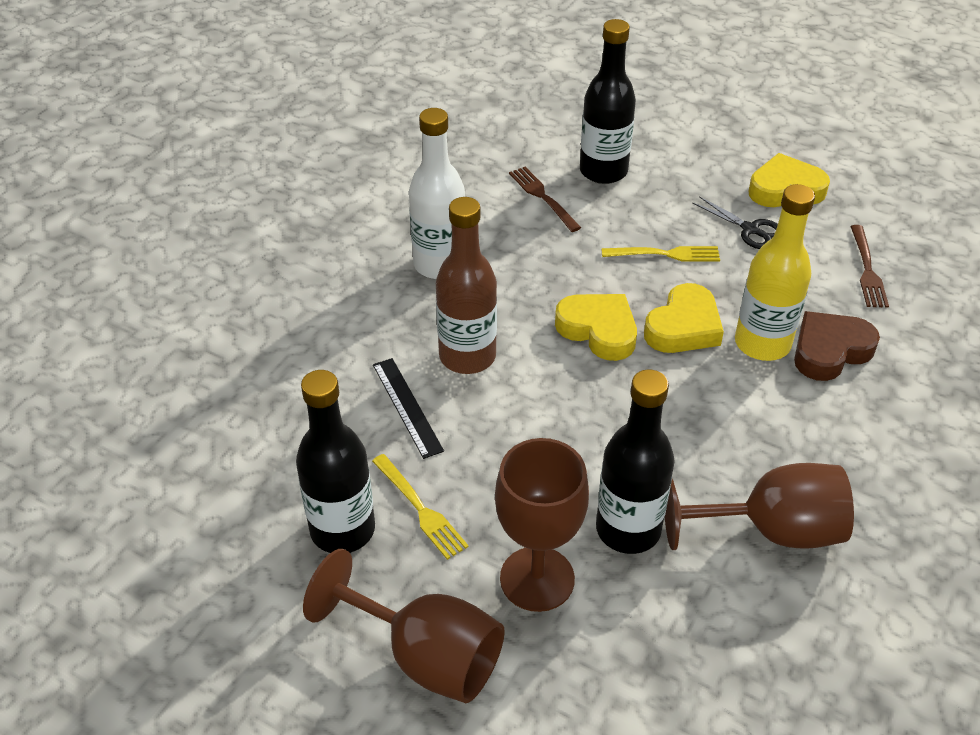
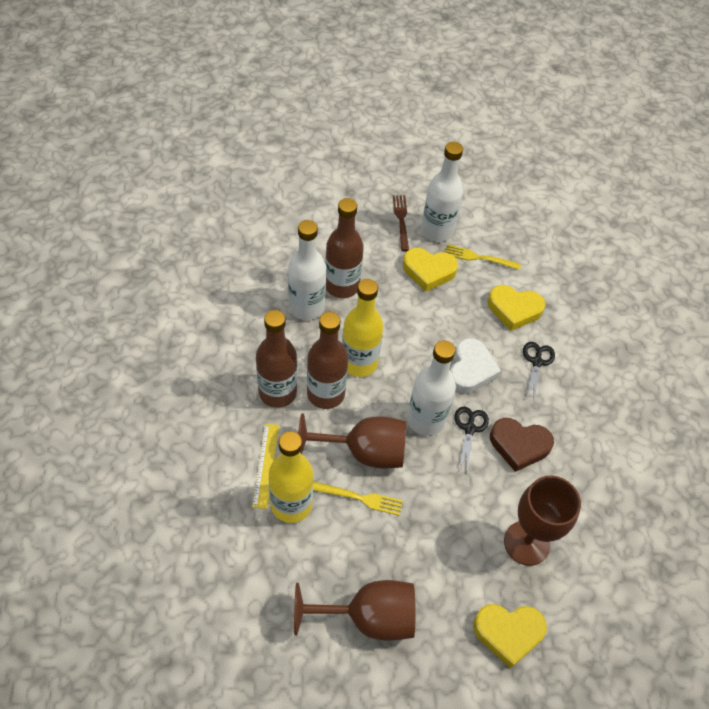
black bottle: 3 -> 0
black ruler: 1 -> 0
black scissors: 1 -> 2
brown bottle: 1 -> 3
brown fork: 2 -> 1
white bottle: 1 -> 3
white heart: 0 -> 1
yellow bottle: 1 -> 2
yellow ruler: 0 -> 1

